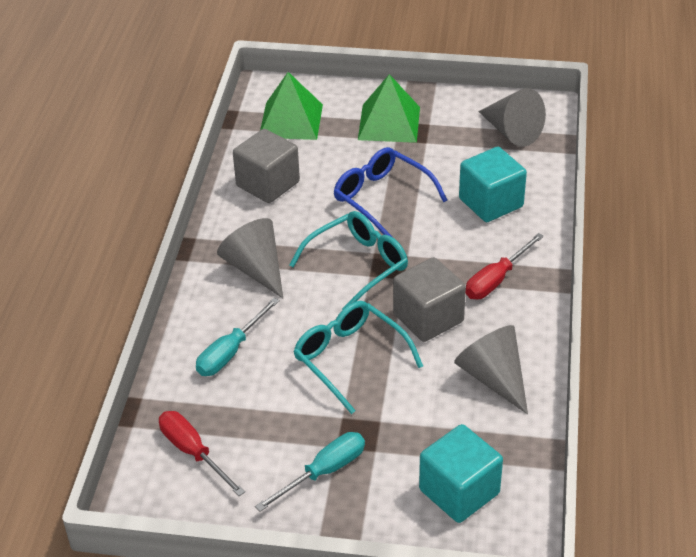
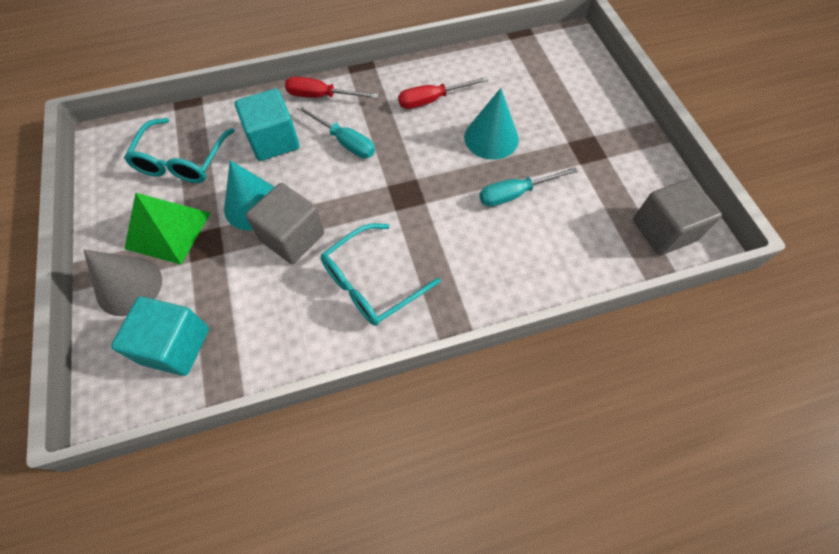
blue glasses: 1 -> 0
green pyramid: 2 -> 1
grey cone: 3 -> 1
turquoise cone: 0 -> 2

